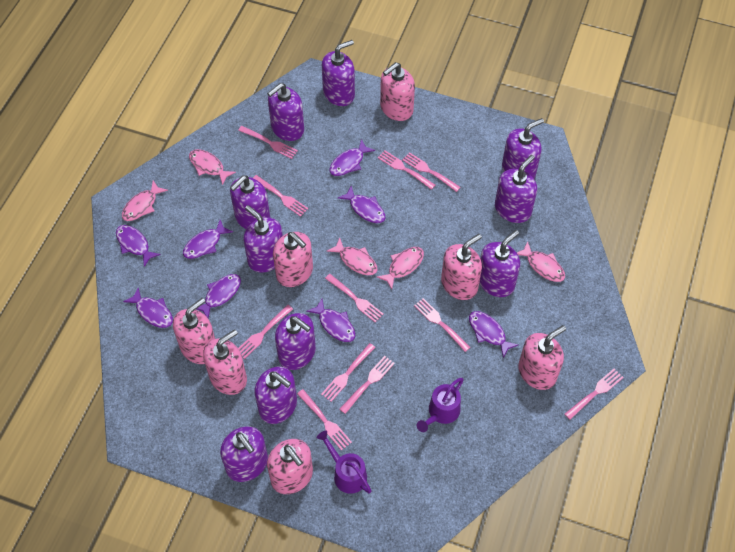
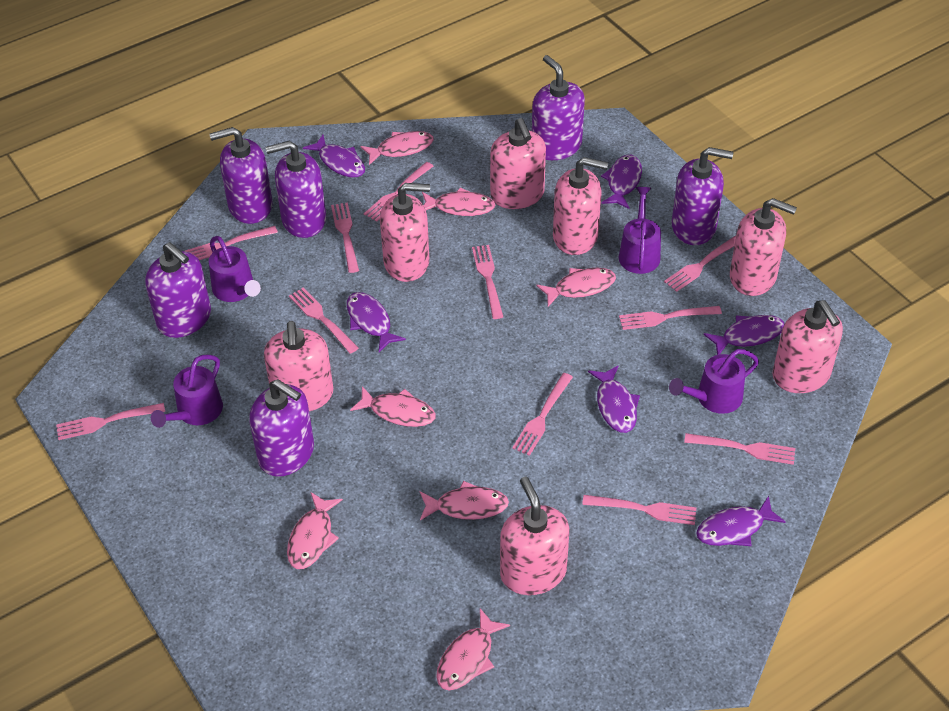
pink fish: 5 -> 7
purple fish: 8 -> 6
purple soap dispenser: 10 -> 6
purple watering can: 2 -> 4

